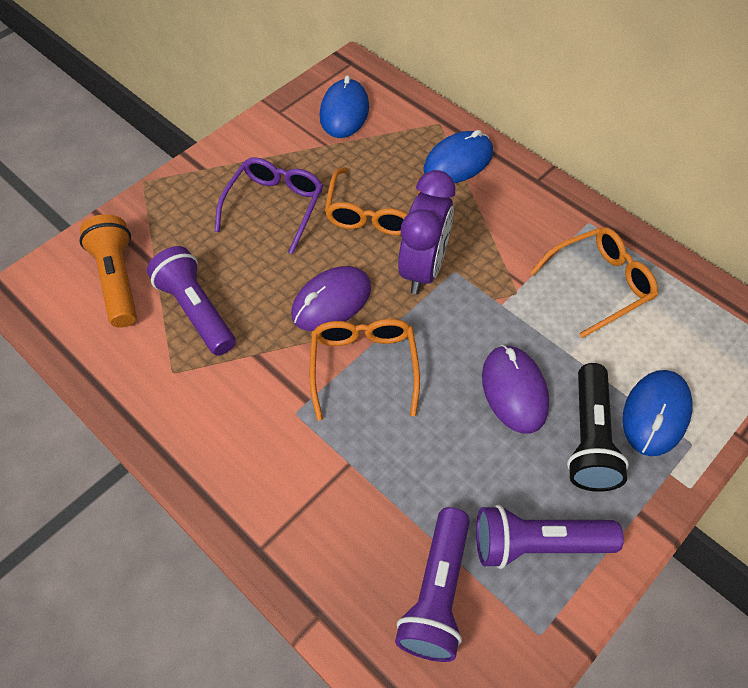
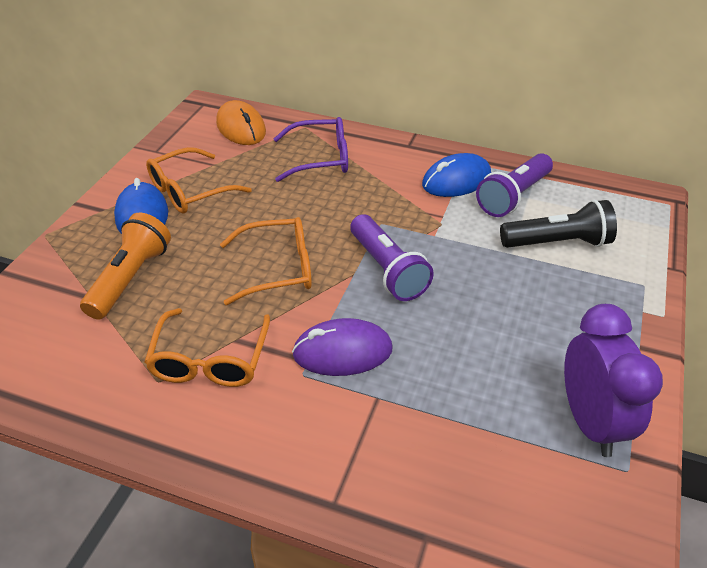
blue mouse: 3 -> 2
orange mouse: 0 -> 1
purple flashlight: 3 -> 2
purple mouse: 2 -> 1

